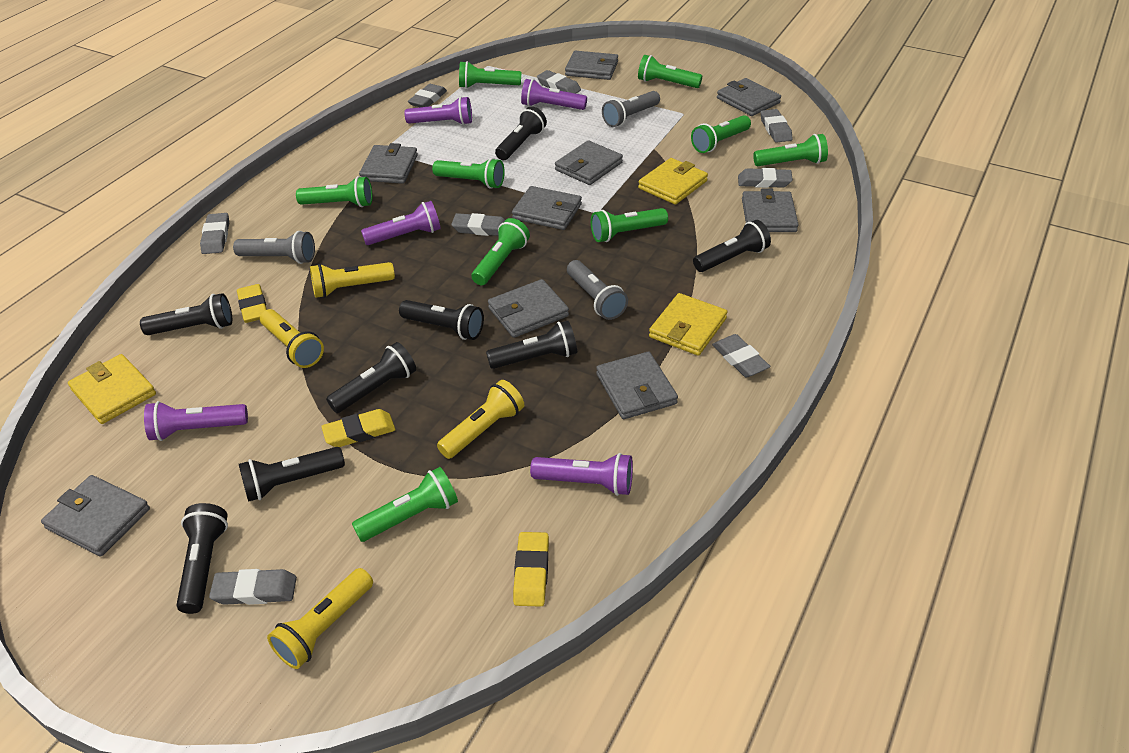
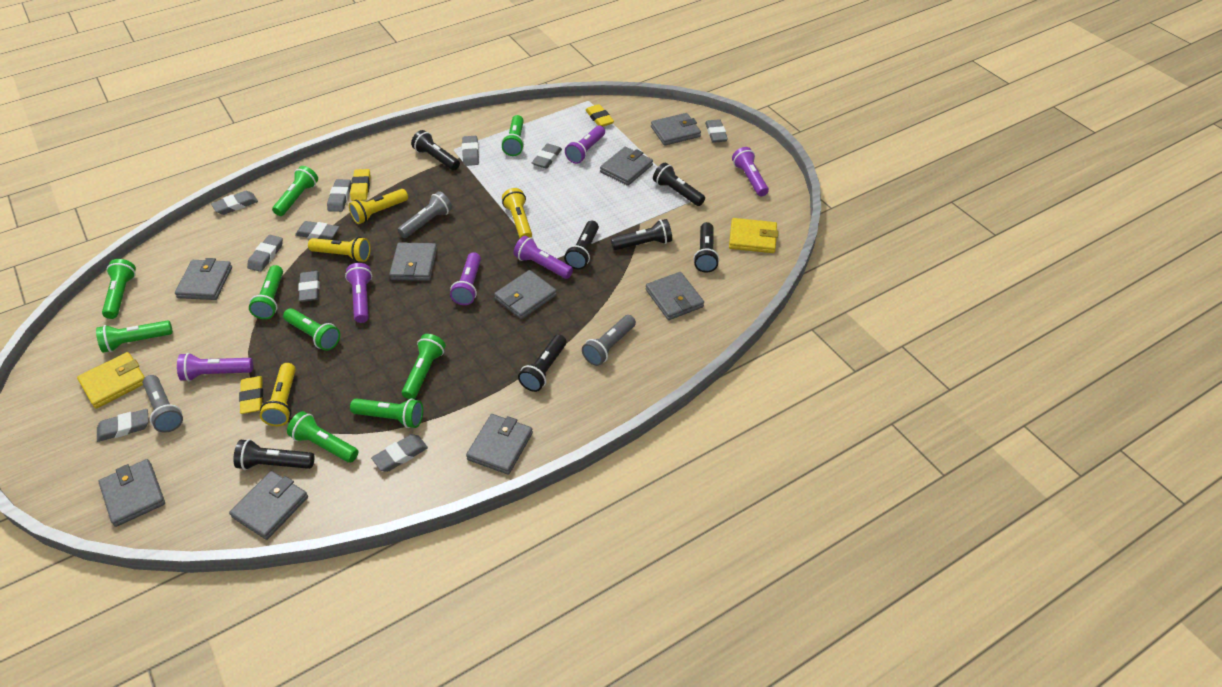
black flashlight: 8 -> 7
grey eraser: 8 -> 10
purple flashlight: 5 -> 6
yellow wallet: 3 -> 2

